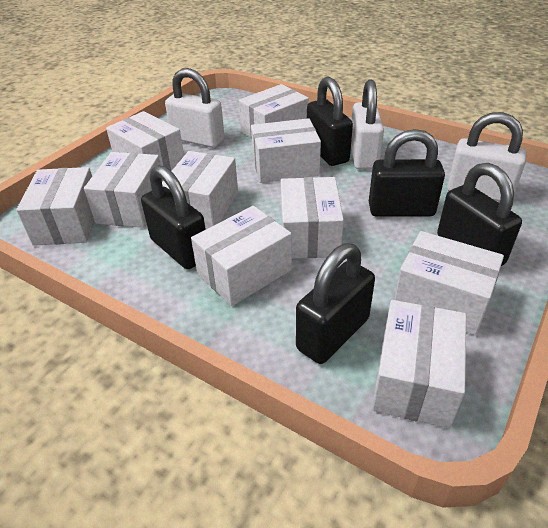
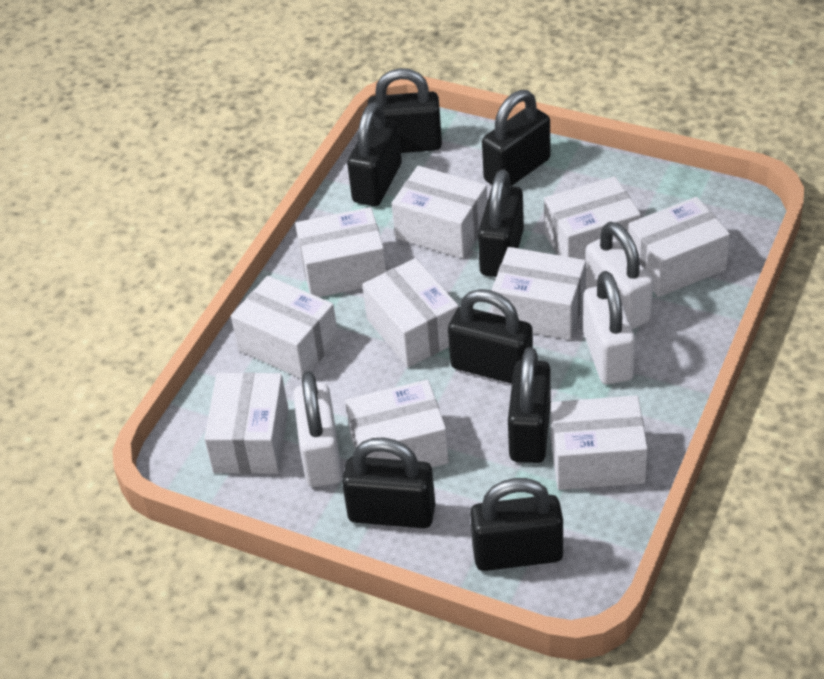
black padlock: 5 -> 8

